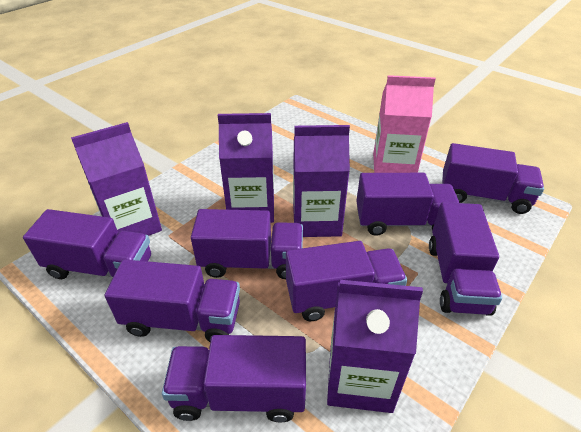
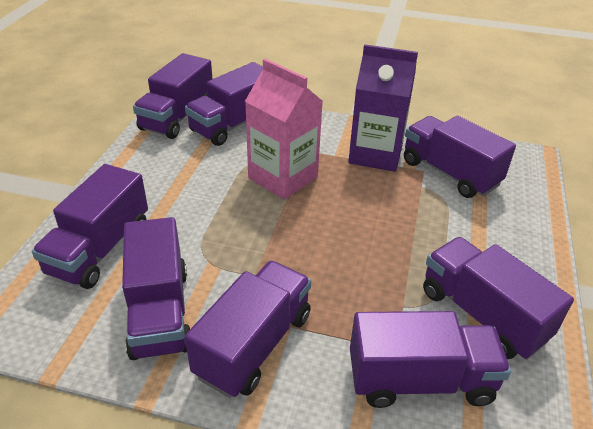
purple carton: 4 -> 1

